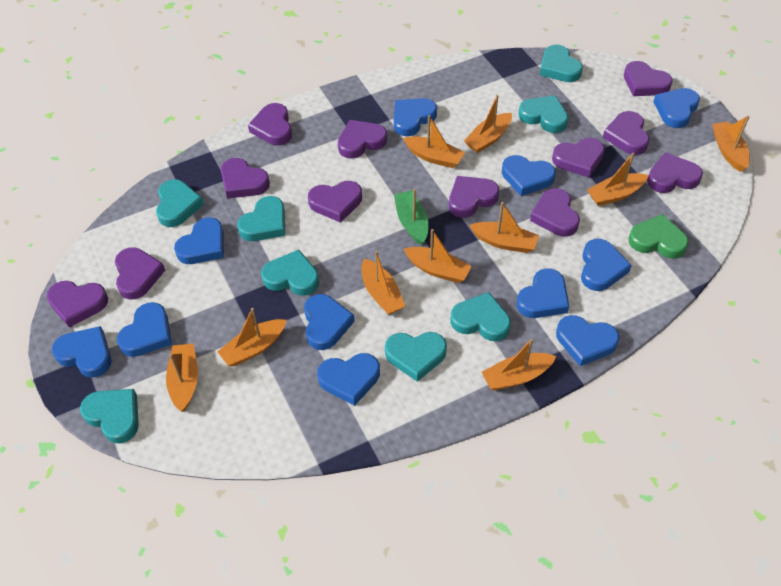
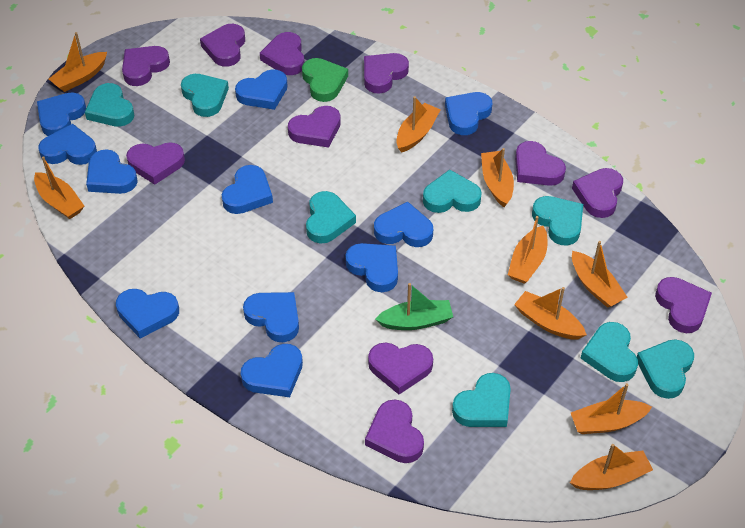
orange boat: 10 -> 9
purple heart: 12 -> 11

